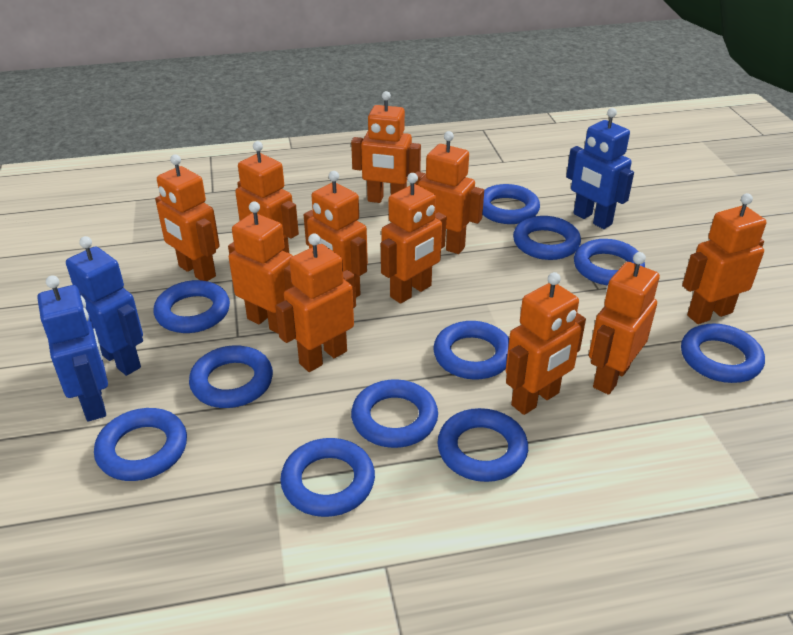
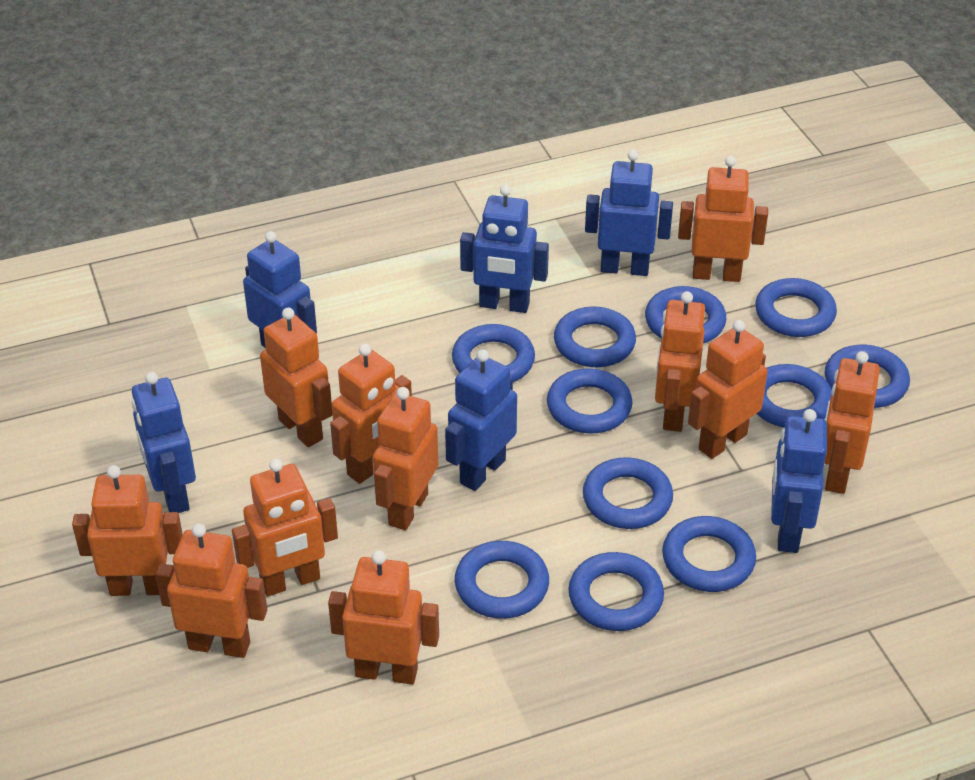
blue robot: 3 -> 6

